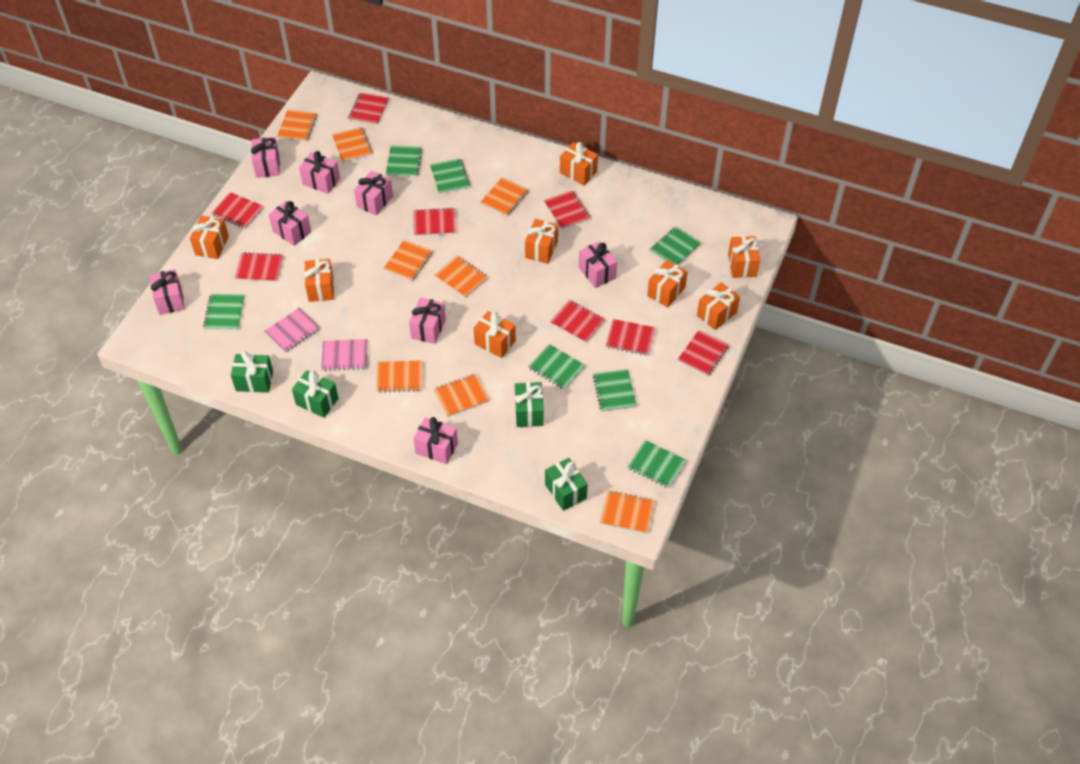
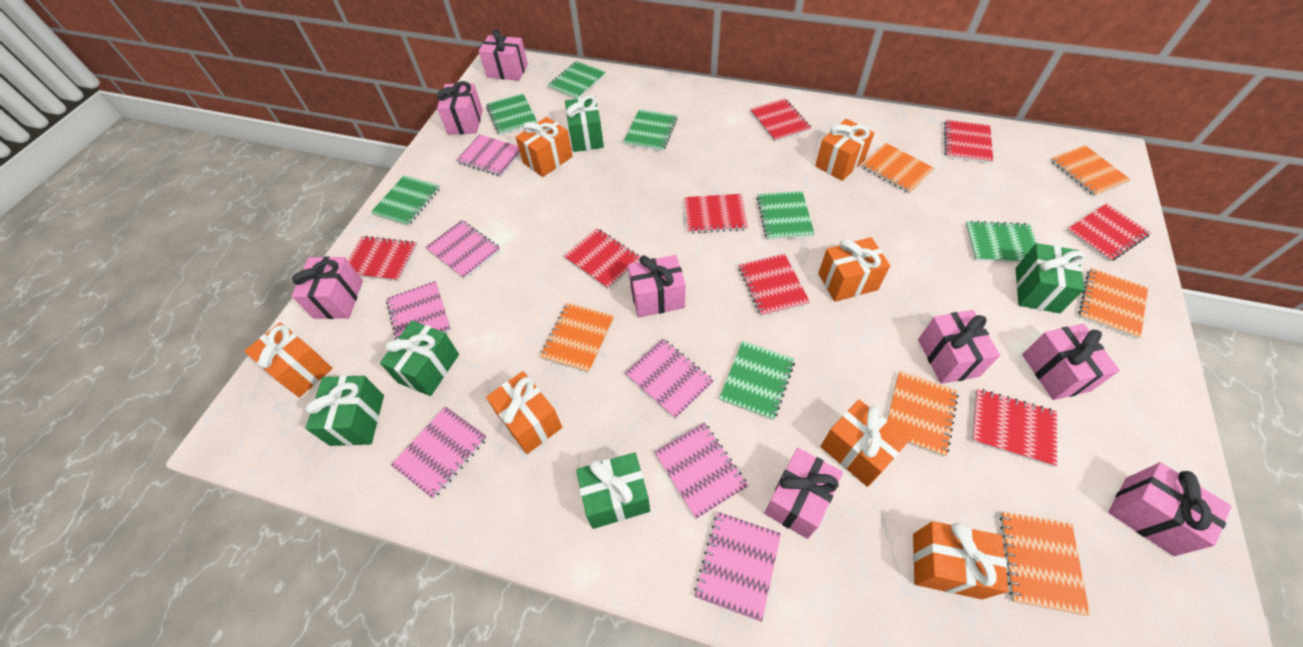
green gift: 4 -> 5
orange gift: 8 -> 7
orange notebook: 8 -> 6
pink notebook: 2 -> 7

